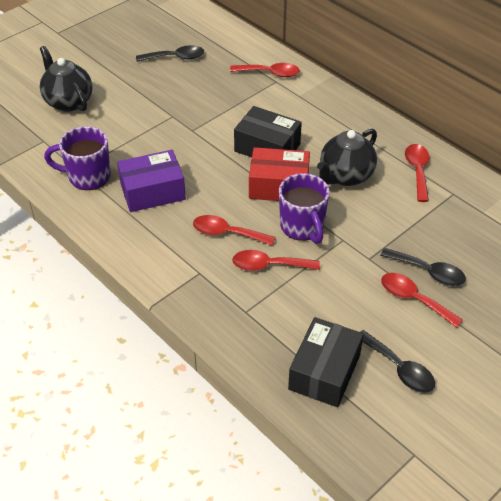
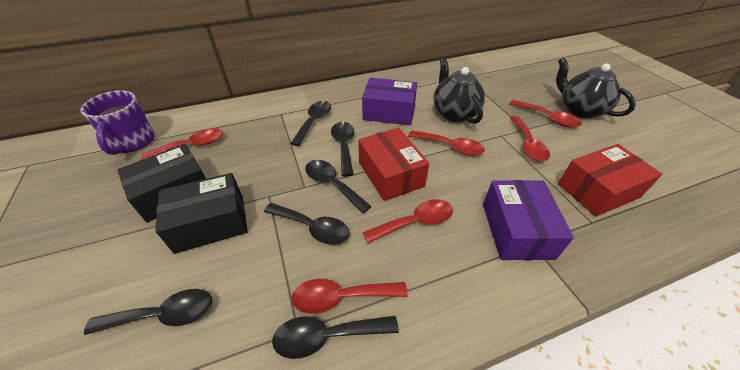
black spoon: 3 -> 6
purple box: 1 -> 2
purple mug: 2 -> 1
red box: 1 -> 2
red spoon: 5 -> 6

